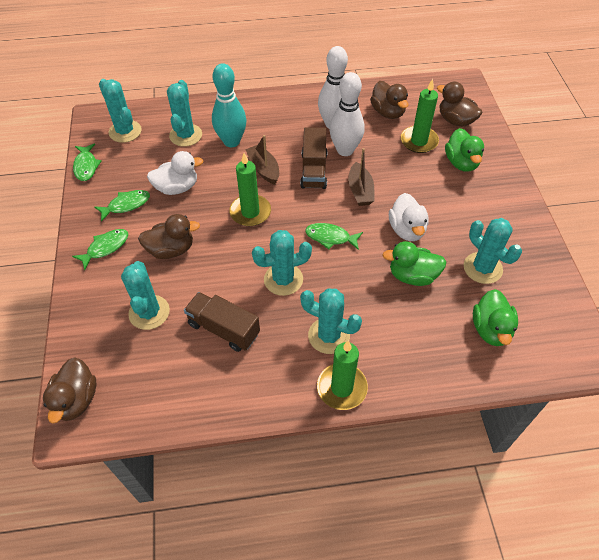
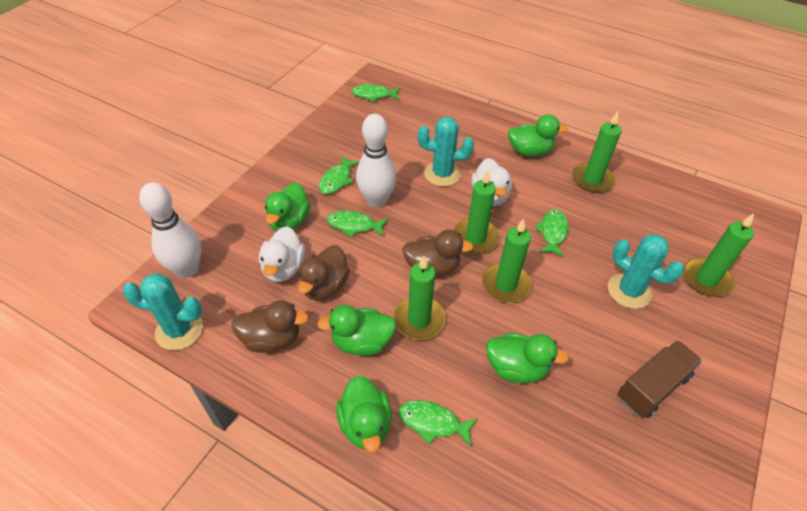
brown boat: 2 -> 0
brown duck: 4 -> 3
brown truck: 2 -> 1
green candle: 3 -> 5
green duck: 3 -> 5
green fish: 4 -> 5
turquoise bowling pin: 1 -> 0
turquoise cactus: 6 -> 3

